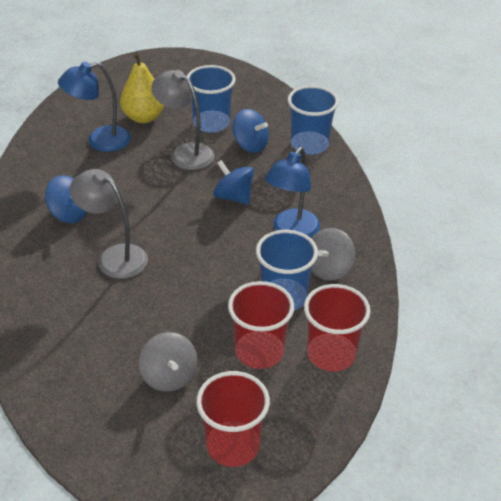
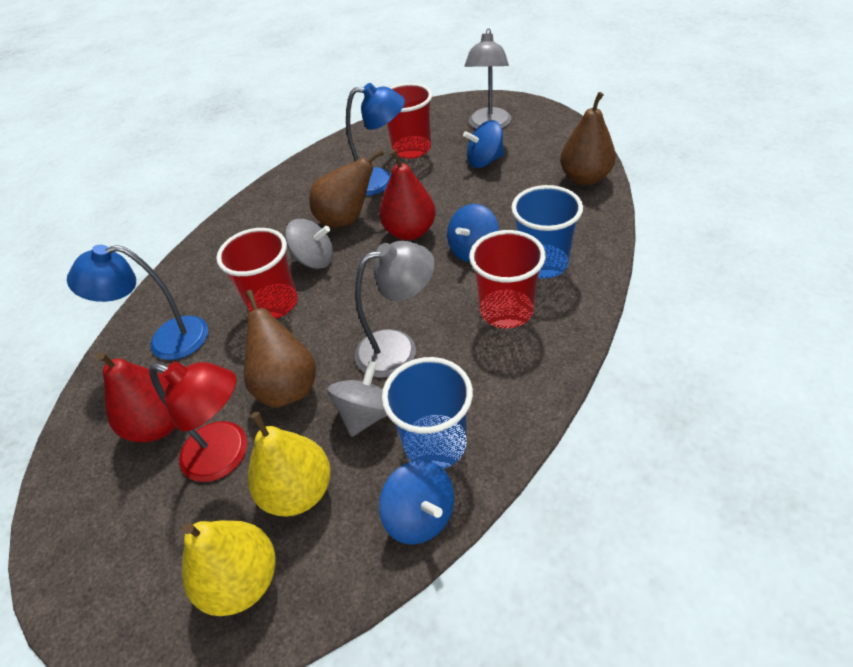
blue cup: 3 -> 2
brown pear: 0 -> 3
red lamp: 0 -> 1
red pear: 0 -> 2
yellow pear: 1 -> 2

